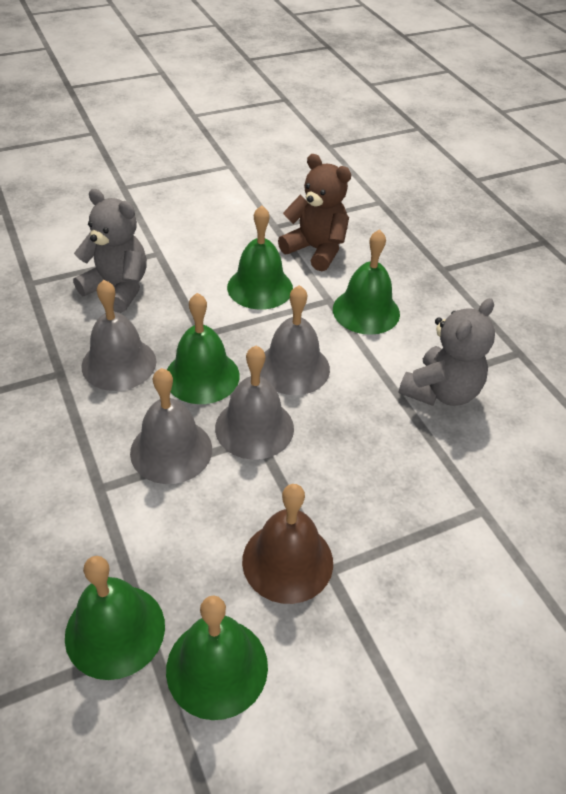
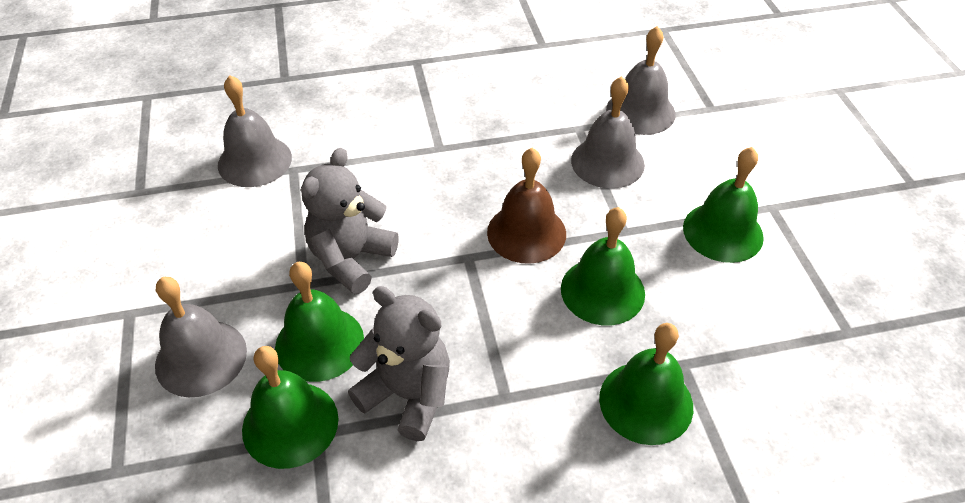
brown teddy bear: 1 -> 0

